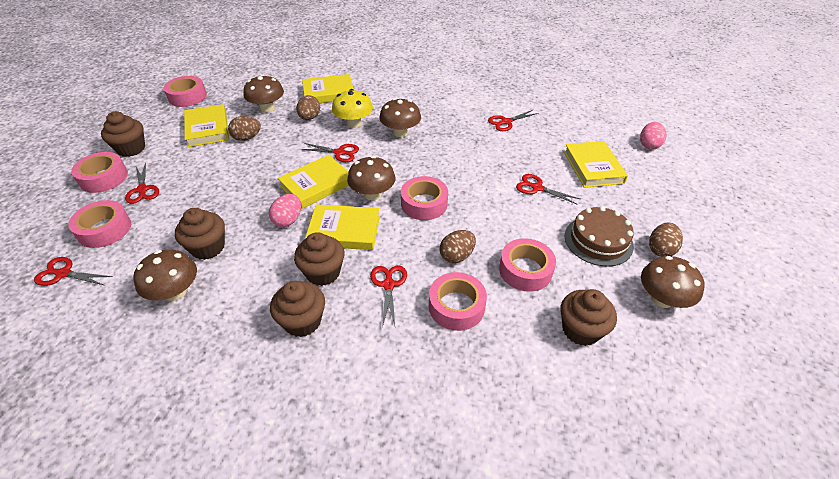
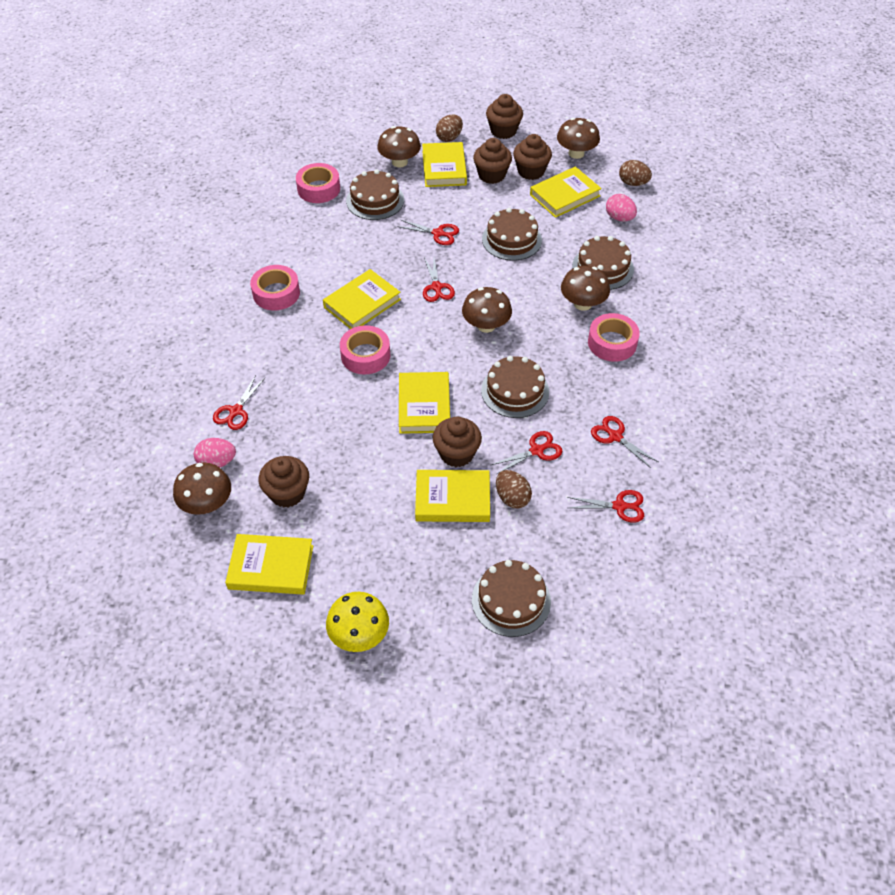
brown cake: 1 -> 5
brown egg: 4 -> 3
pink tape: 6 -> 4
yellow book: 5 -> 6

